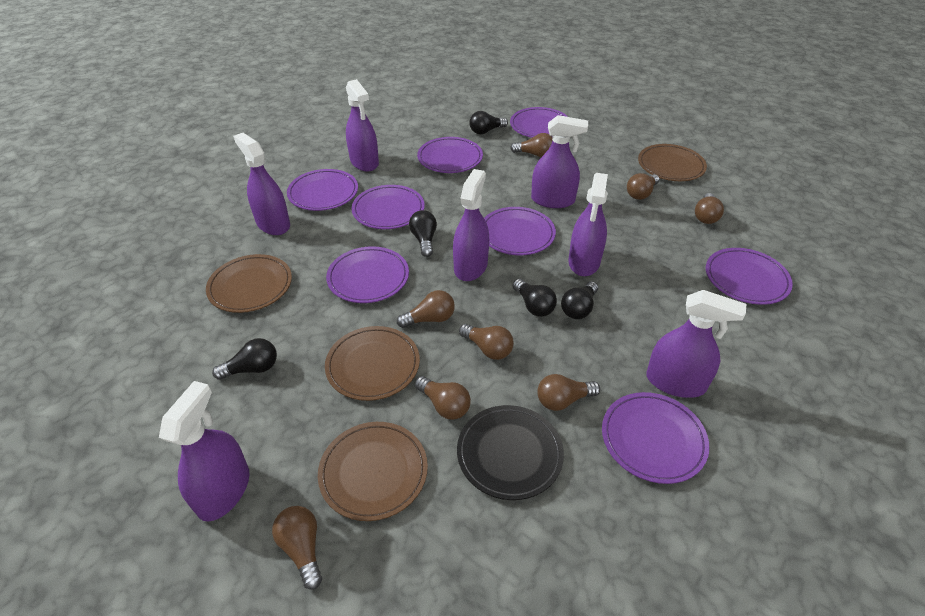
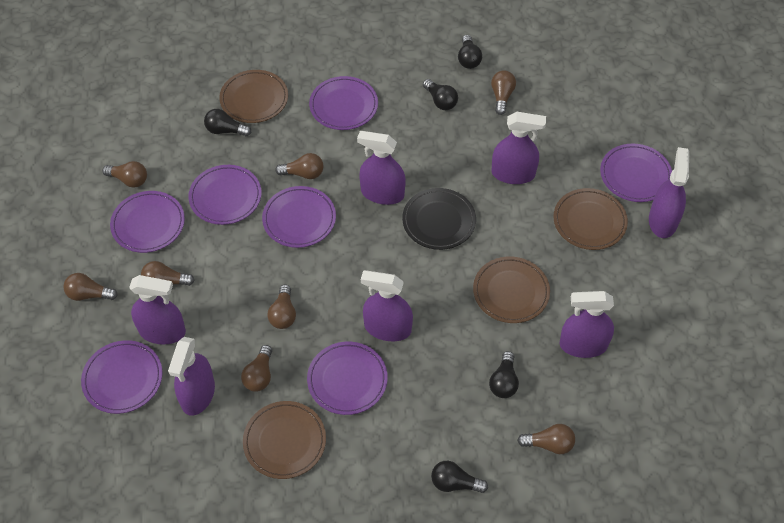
purple plate: 8 -> 7

